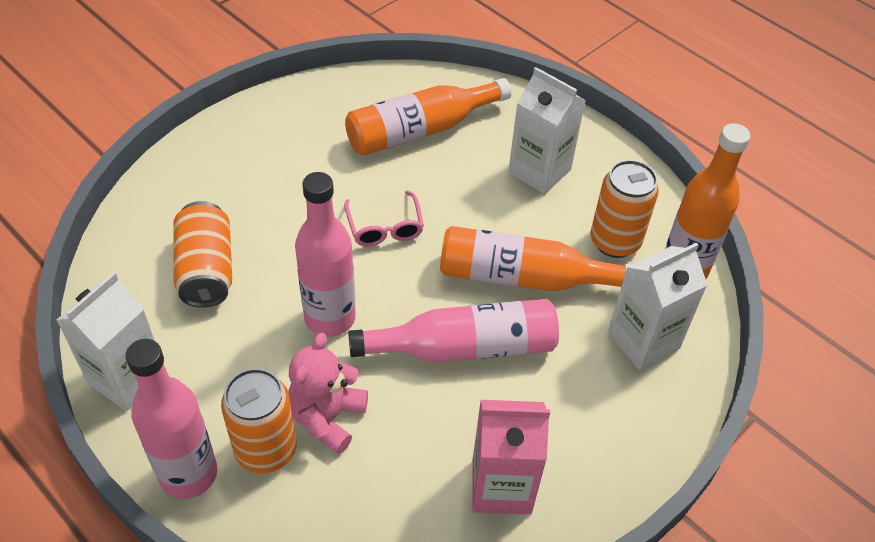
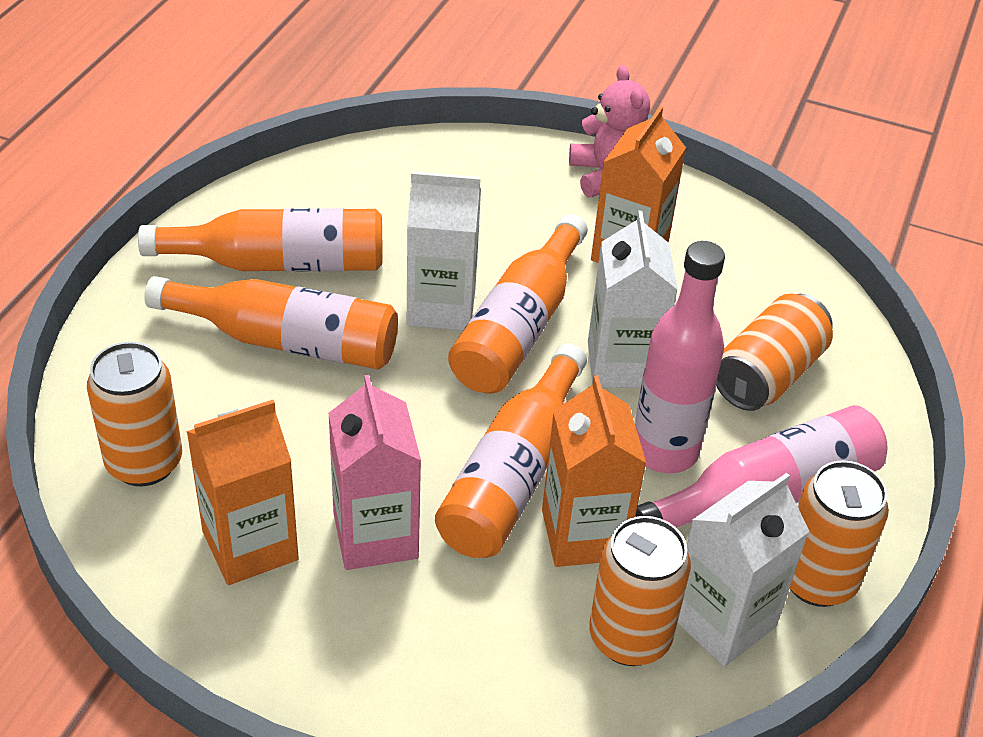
orange bottle: 3 -> 4
orange can: 3 -> 4
orange carton: 0 -> 3
pink bottle: 3 -> 2
pink glasses: 1 -> 0

